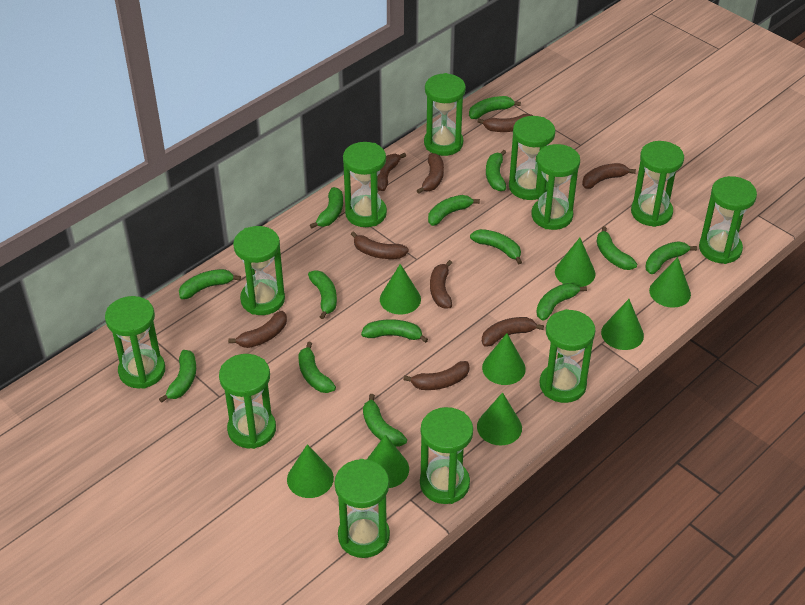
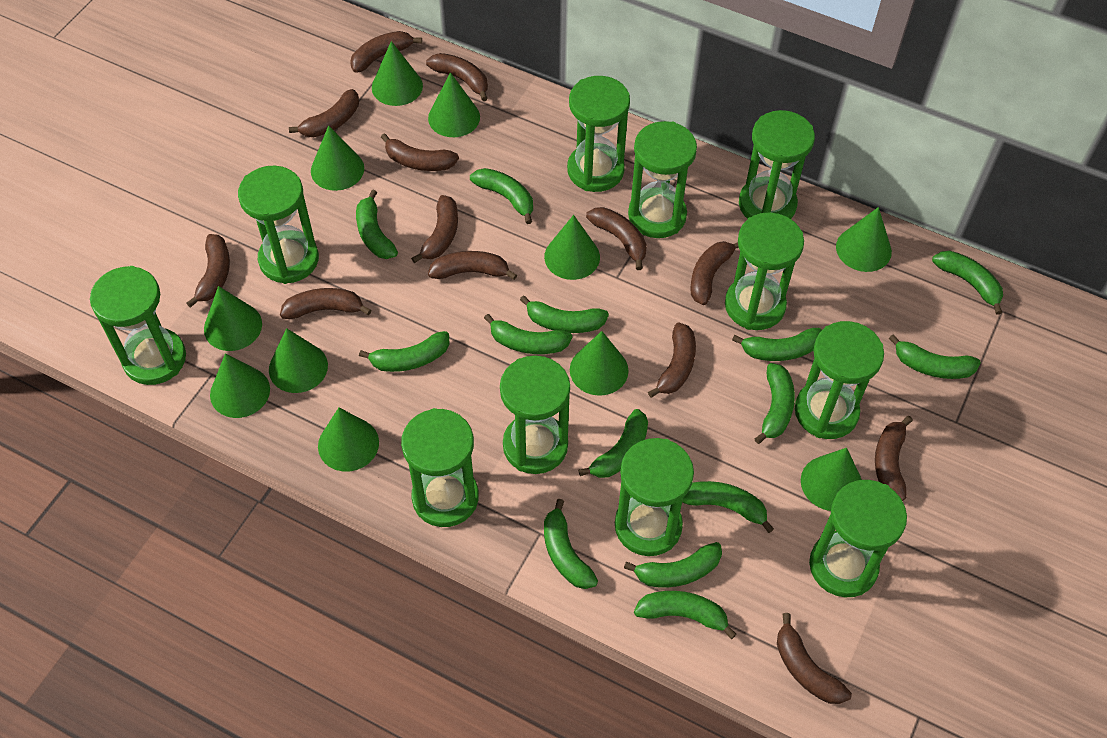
brown banana: 9 -> 13
green cone: 8 -> 11
green hourglass: 12 -> 11

